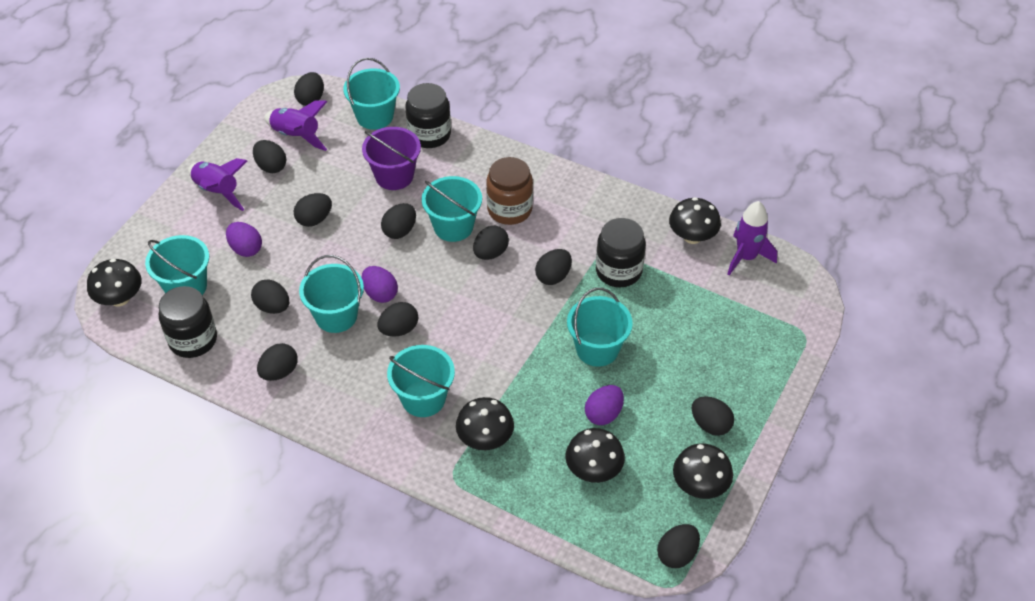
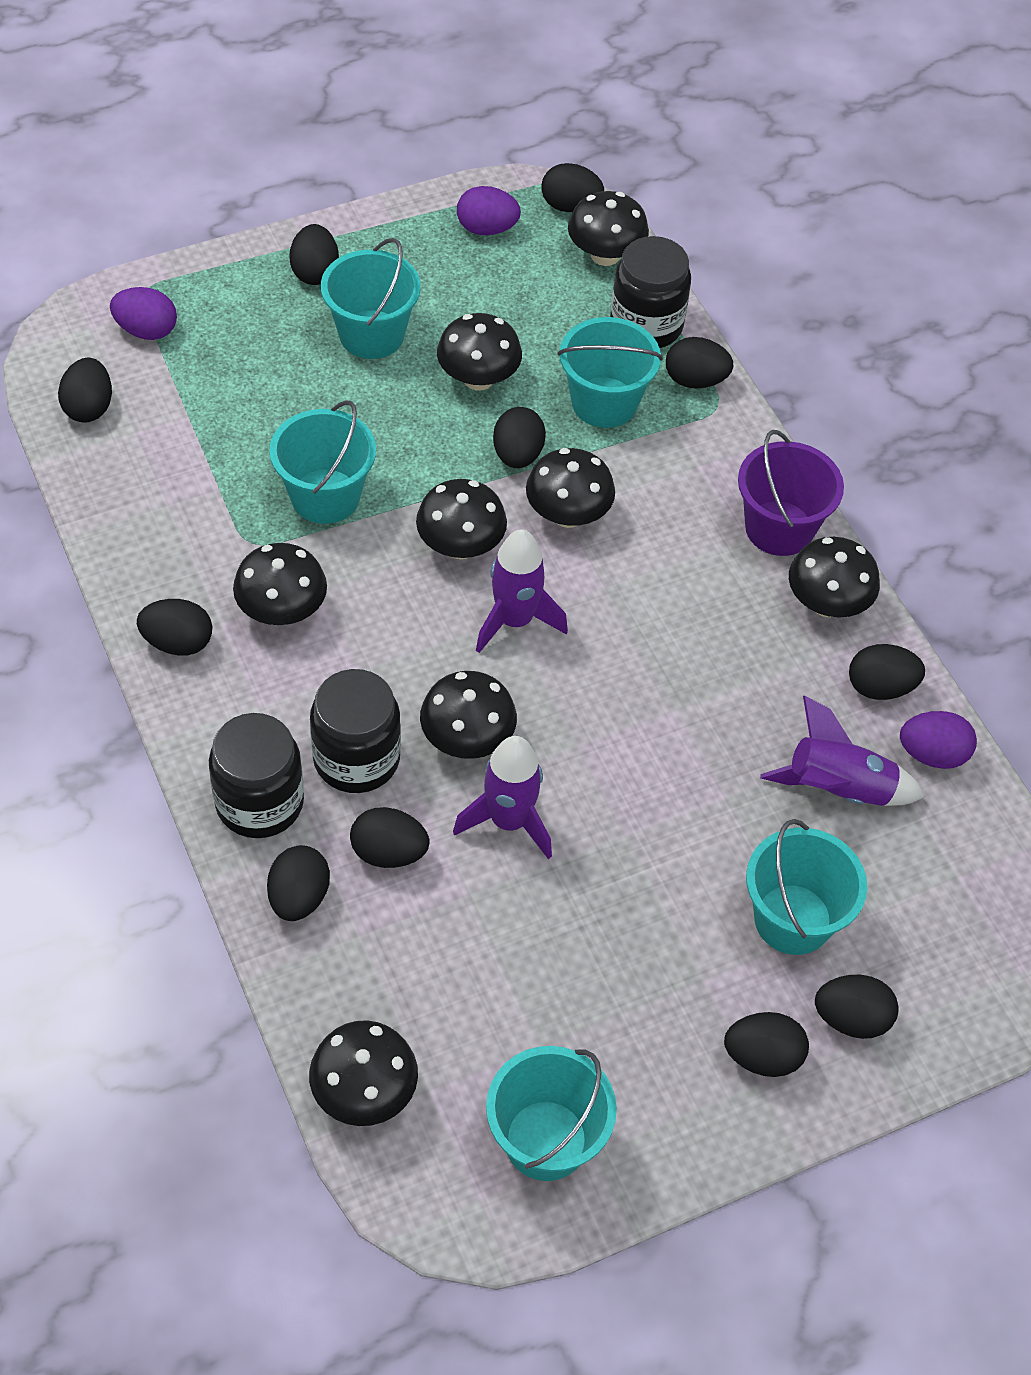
black mushroom: 5 -> 8
brown jar: 1 -> 0
turquoise bucket: 6 -> 5

